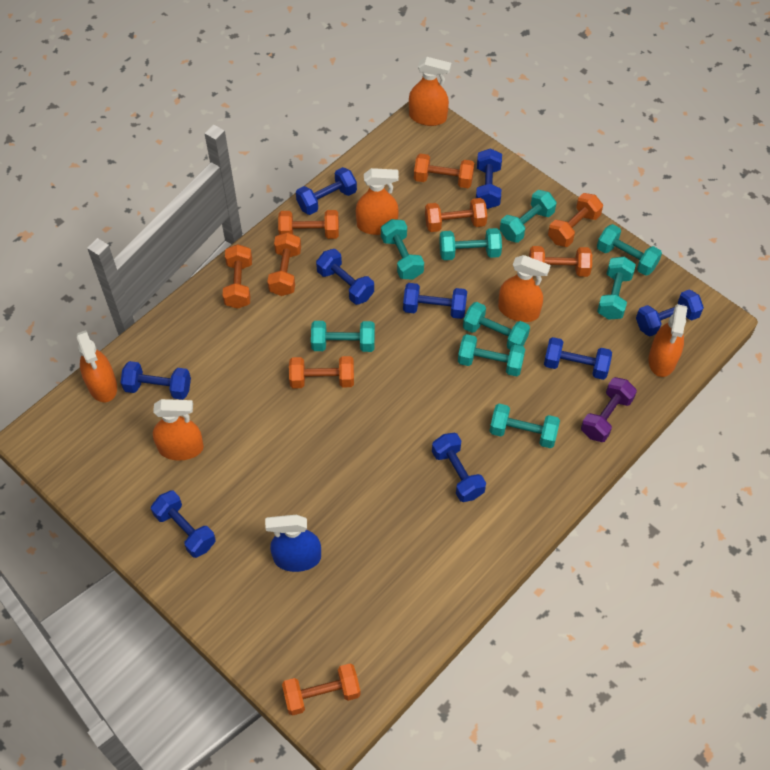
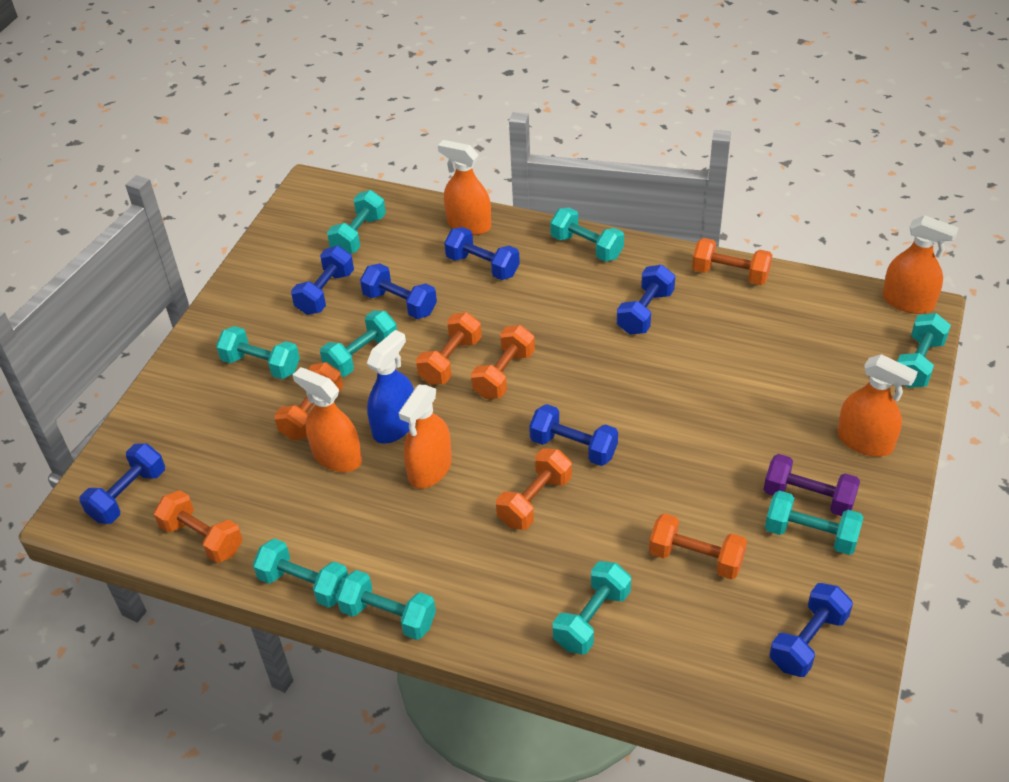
blue dumbbell: 9 -> 7
orange dumbbell: 9 -> 7
orange spray bottle: 6 -> 5

